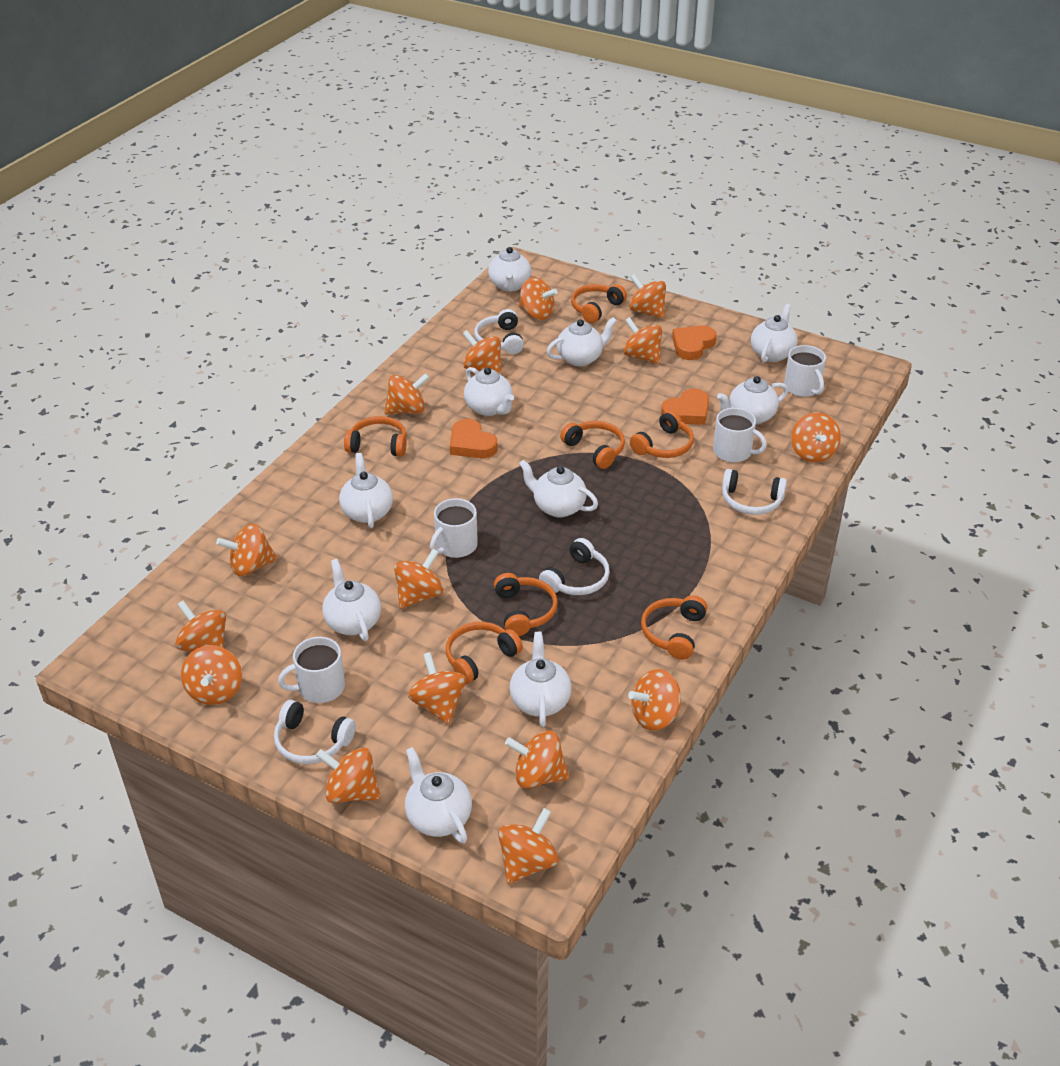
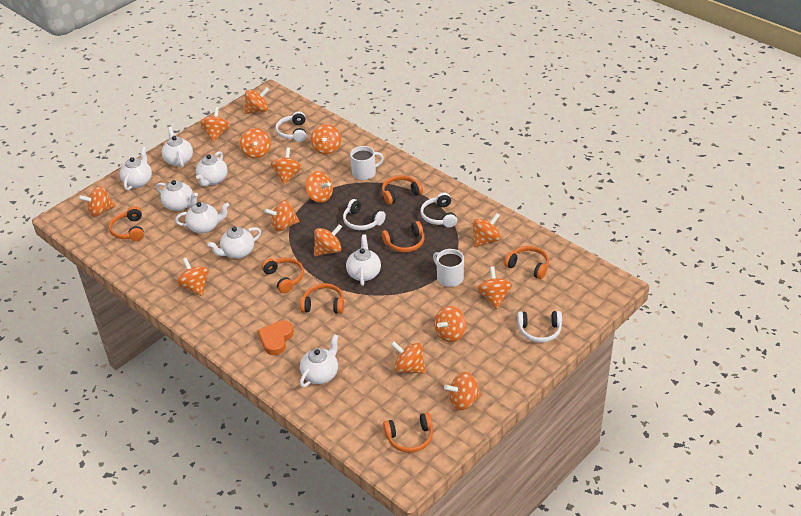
orange heart: 3 -> 1
white mug: 4 -> 2
white teapot: 10 -> 8

